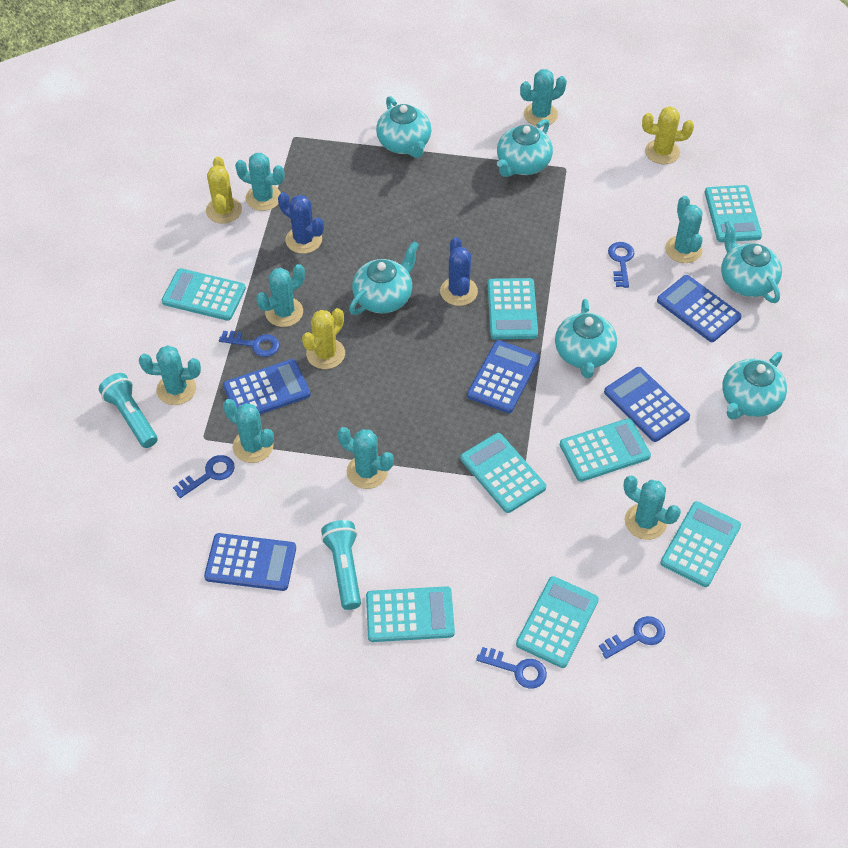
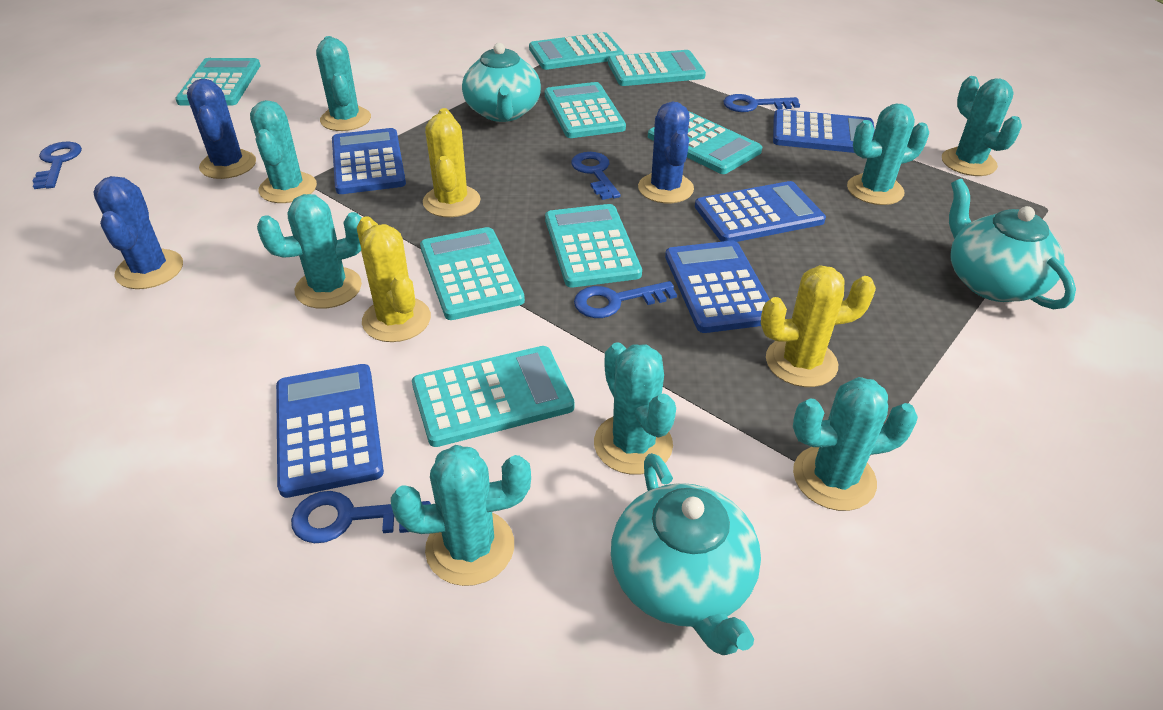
blue cactus: 2 -> 3
turquoise flashlight: 2 -> 0
turquoise teapot: 6 -> 3

